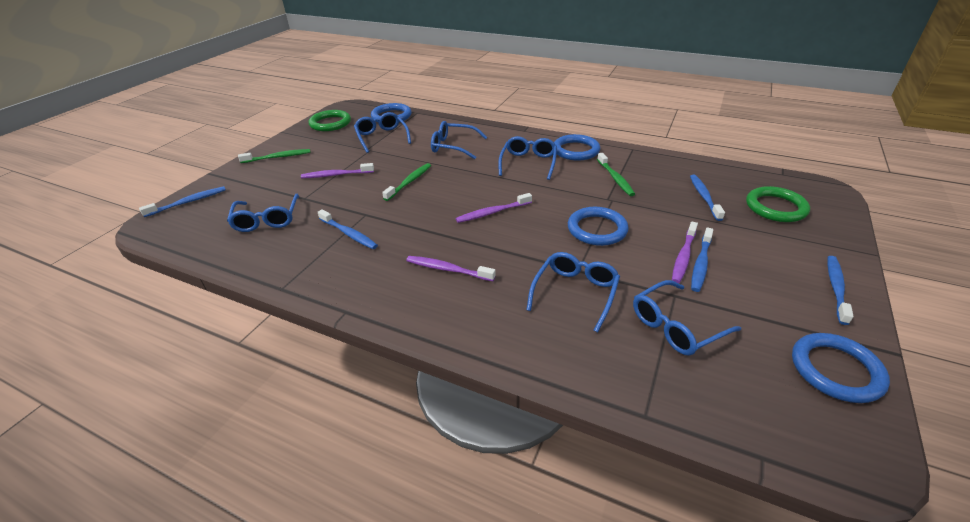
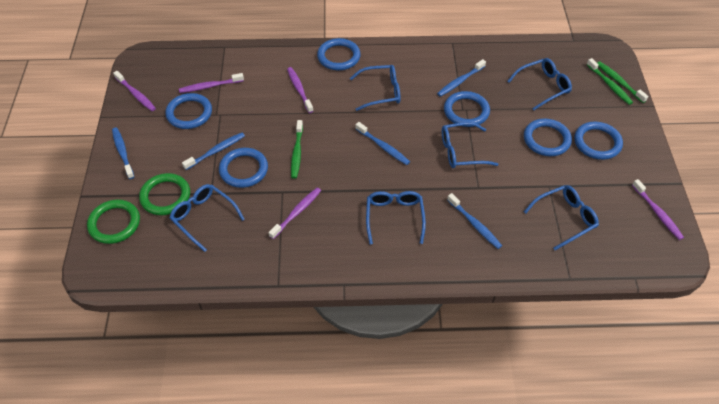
blue ring: 4 -> 6
purple toothbrush: 4 -> 5

